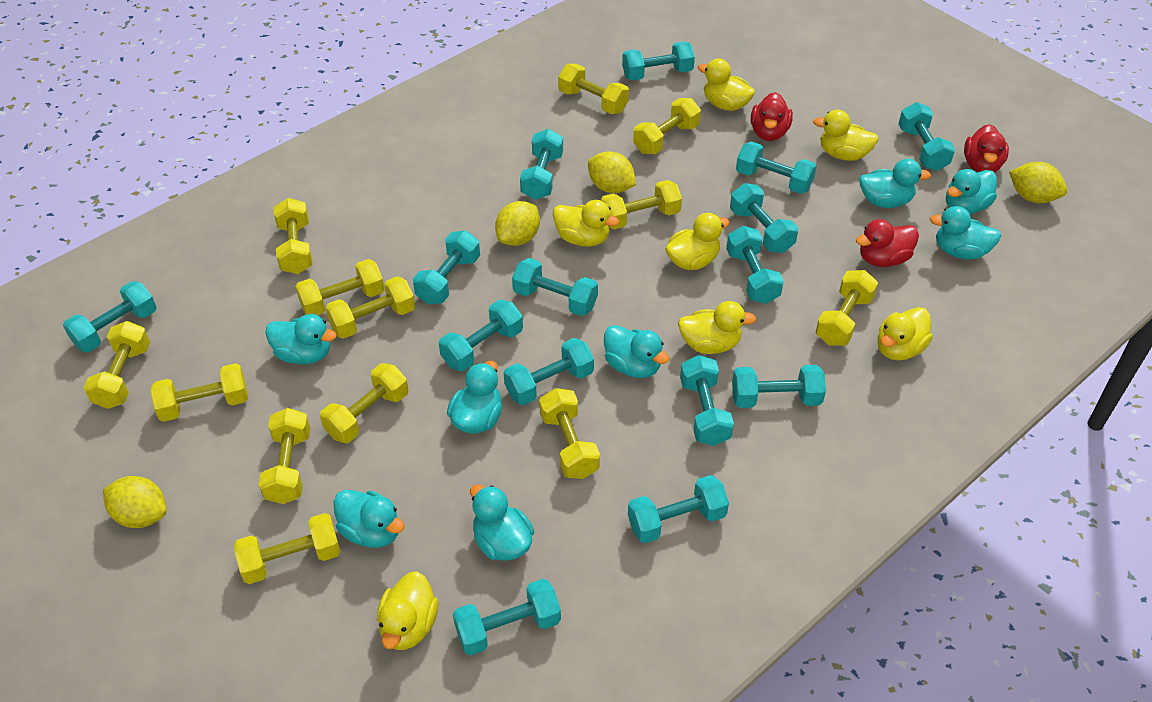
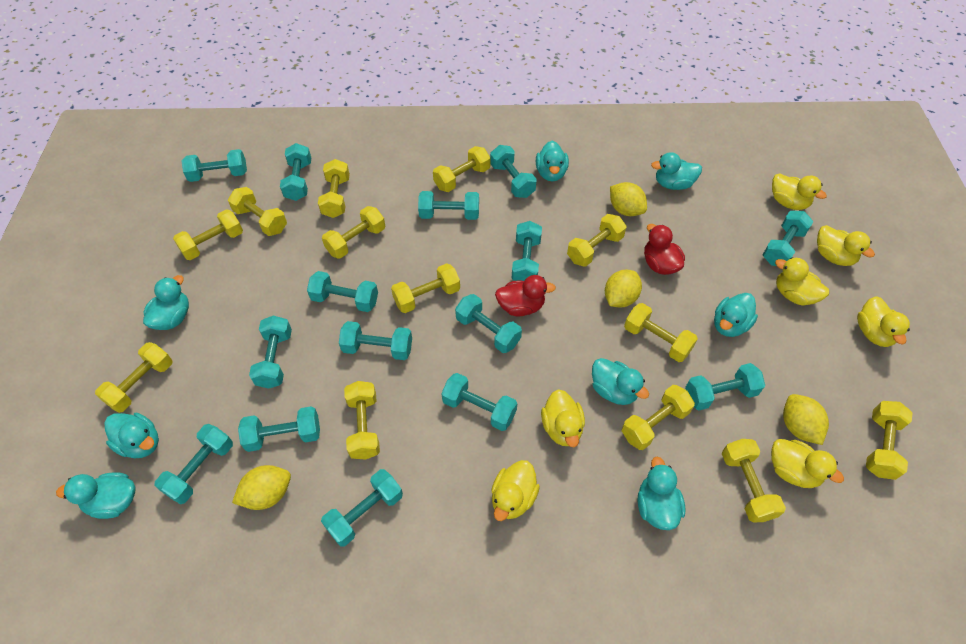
red duck: 3 -> 2

